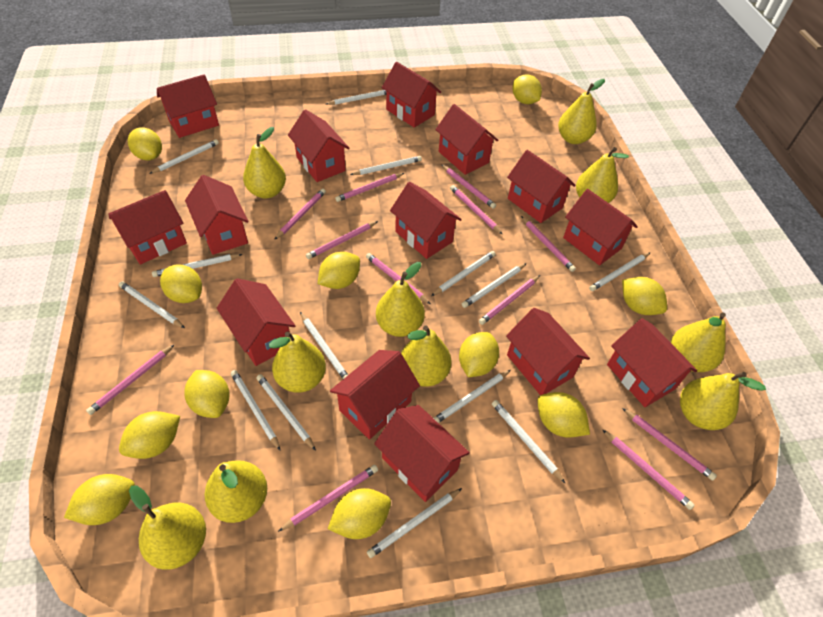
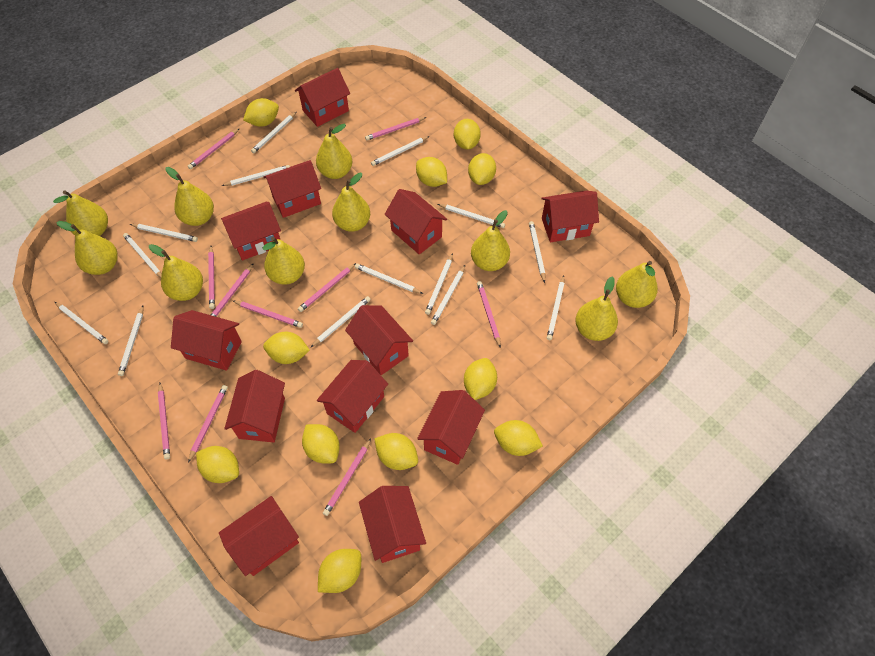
pink pencil: 12 -> 10
red house: 14 -> 12

